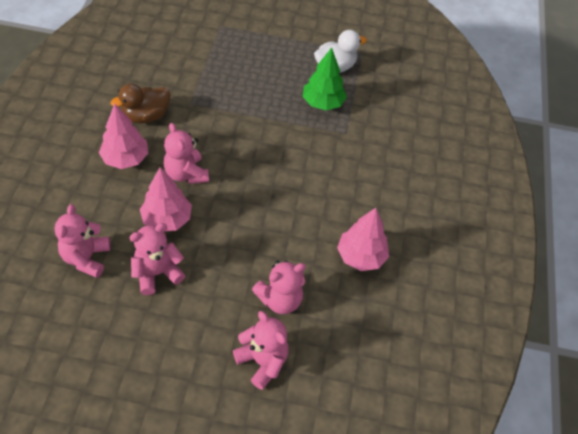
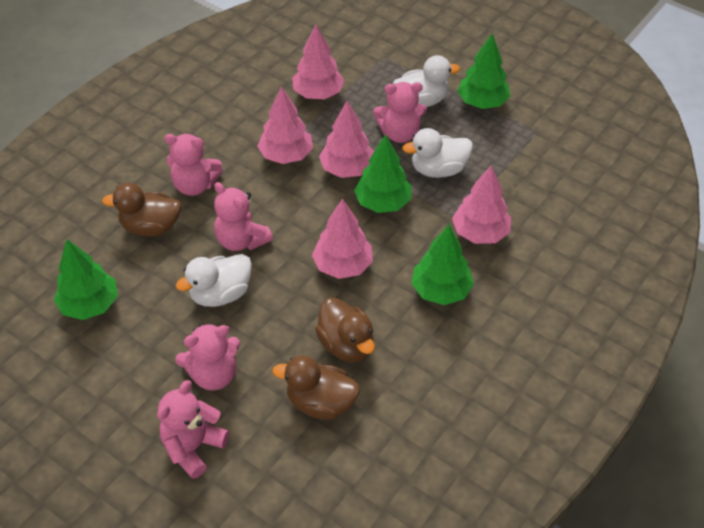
brown duck: 1 -> 3
green tree: 1 -> 4
pink tree: 3 -> 5
white duck: 1 -> 3

